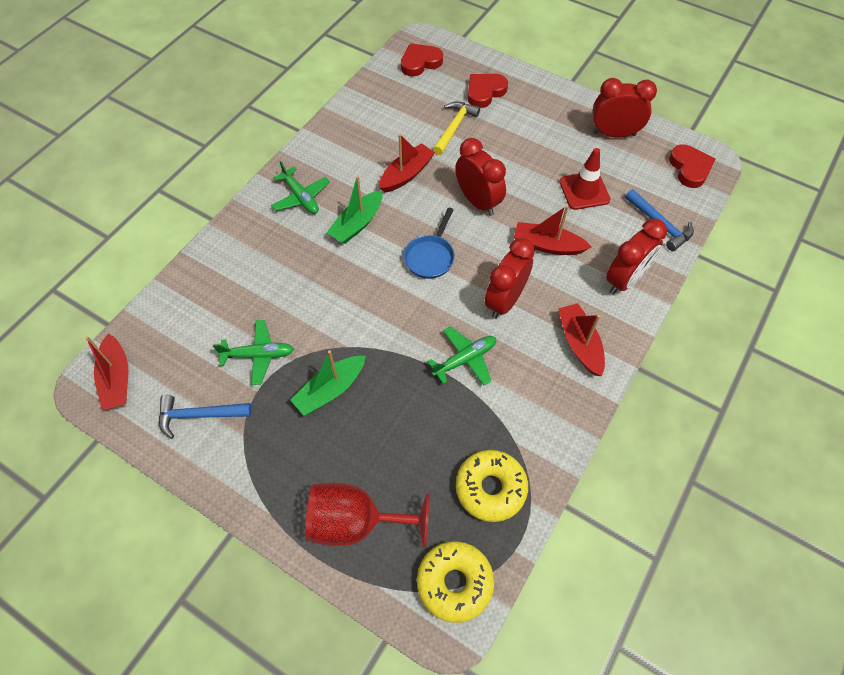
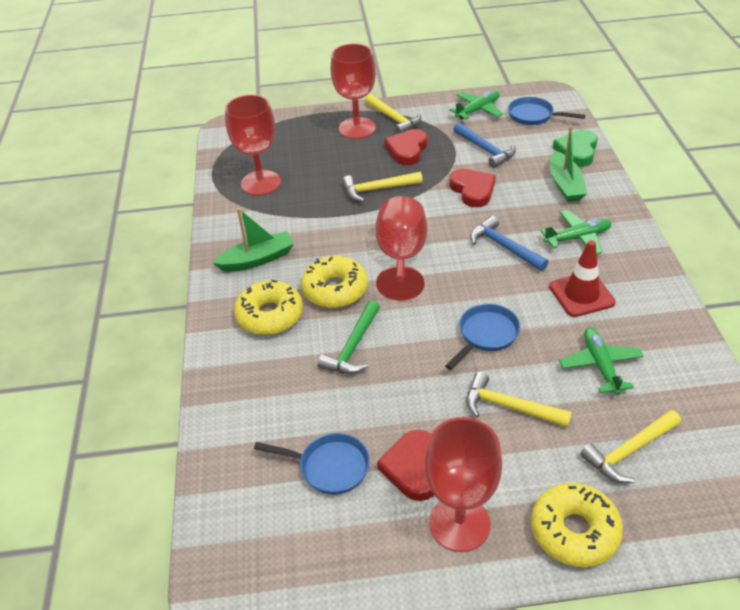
blue pan: 1 -> 3
green hammer: 0 -> 1
green heart: 0 -> 1
red boat: 4 -> 0
red clock: 4 -> 0
red goblet: 1 -> 4
yellow donut: 2 -> 3
yellow hammer: 1 -> 4

